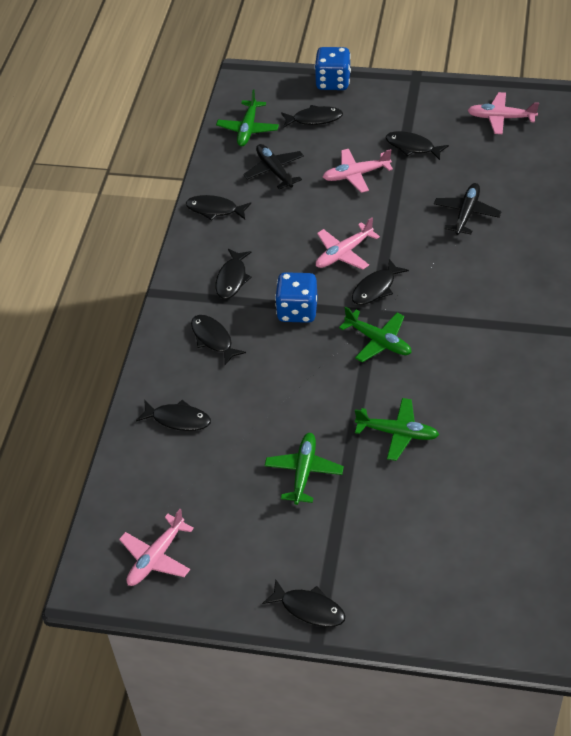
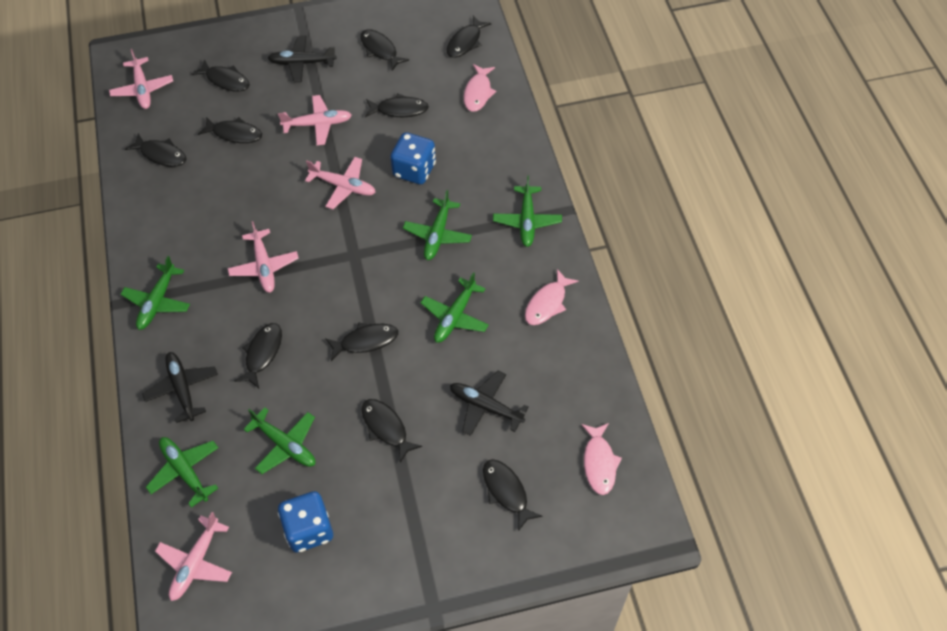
black fish: 8 -> 10
black plane: 2 -> 3
green plane: 4 -> 6
pink fish: 0 -> 3
pink plane: 4 -> 5

